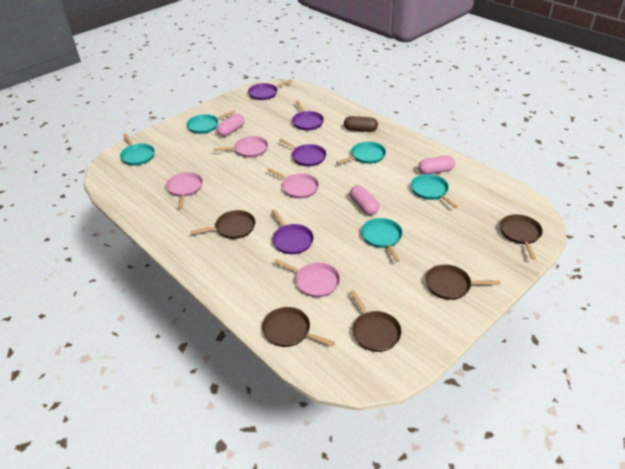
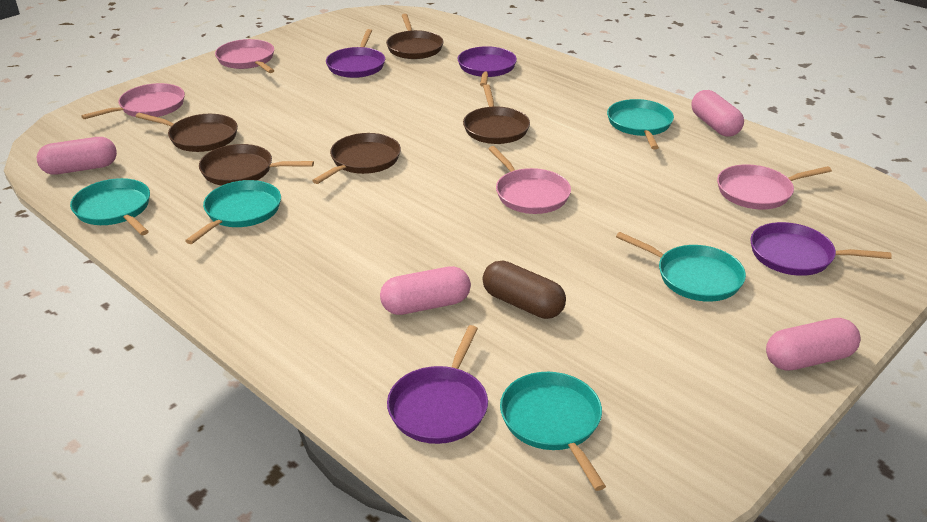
pink capsule: 3 -> 4

